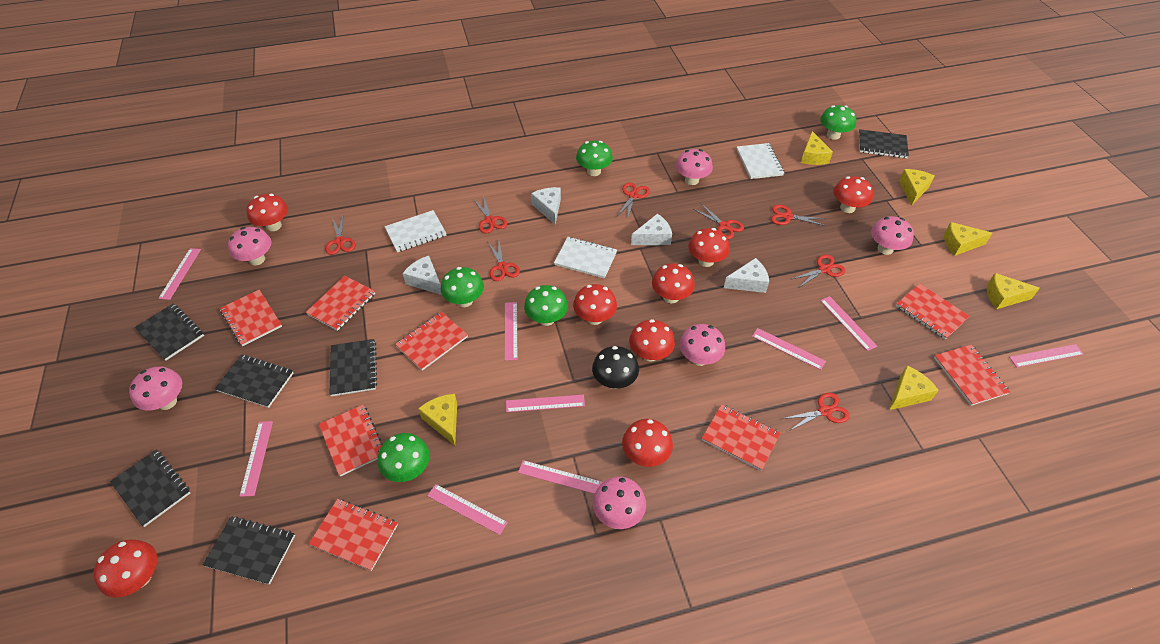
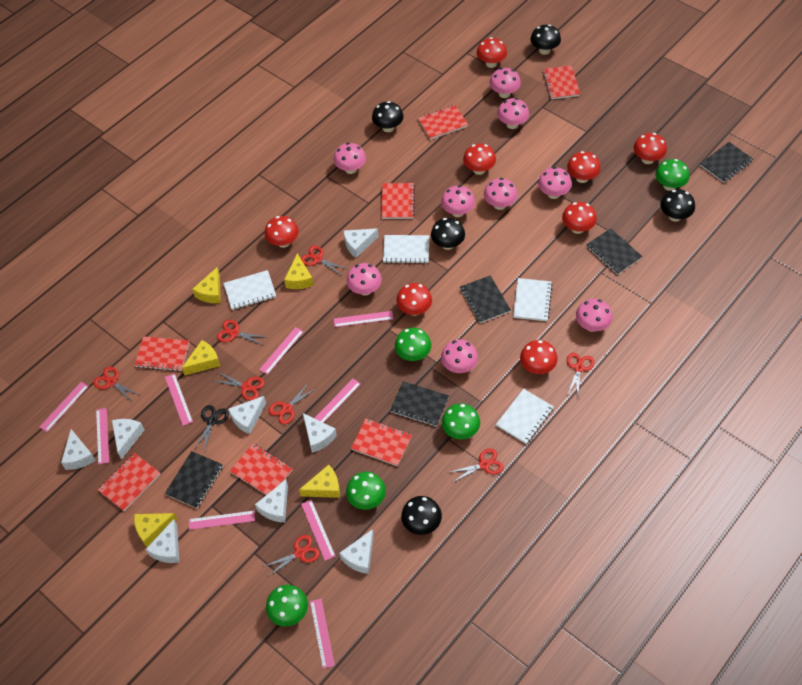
black mushroom: 1 -> 5
black notebook: 6 -> 5
black scissors: 0 -> 1
pink mushroom: 6 -> 9
red notebook: 8 -> 7
white cheese: 4 -> 8
white notebook: 3 -> 4
yellow cheese: 6 -> 5

